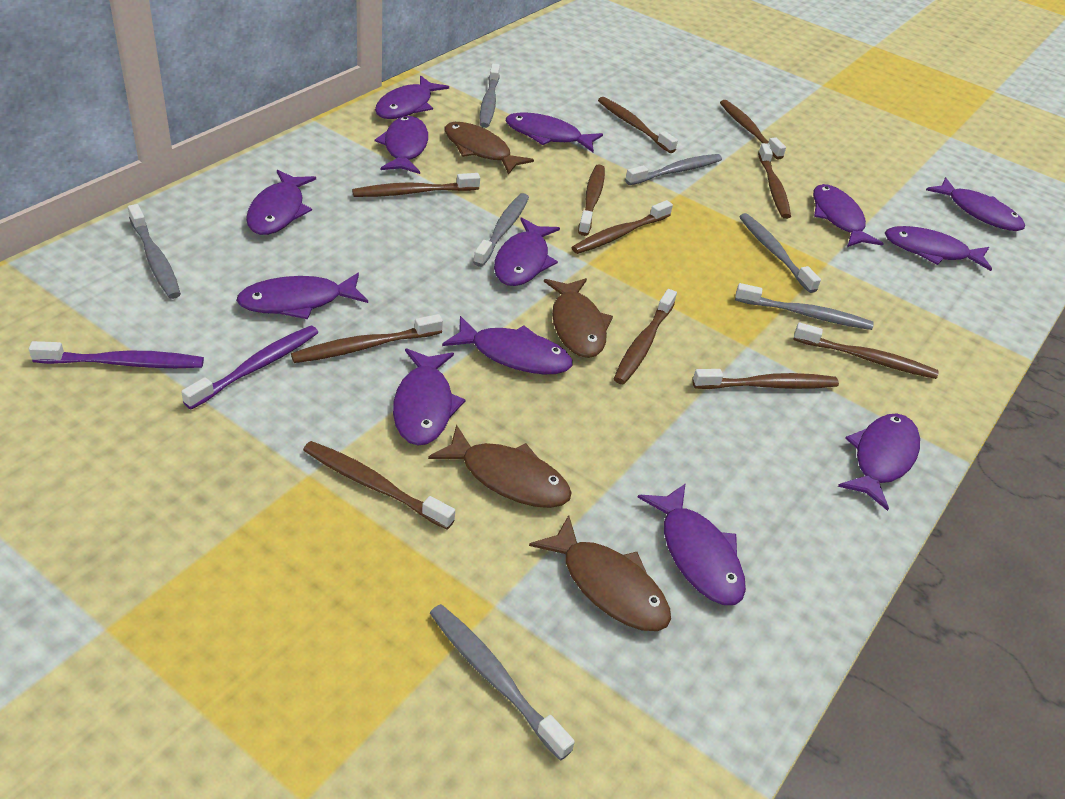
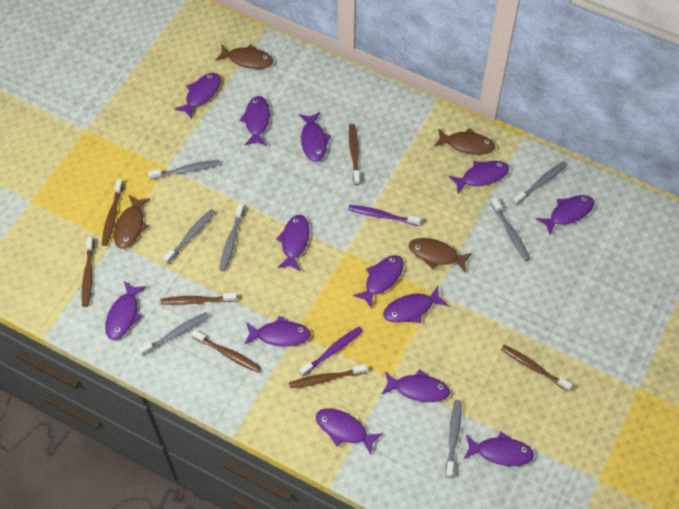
brown toothbrush: 11 -> 7

